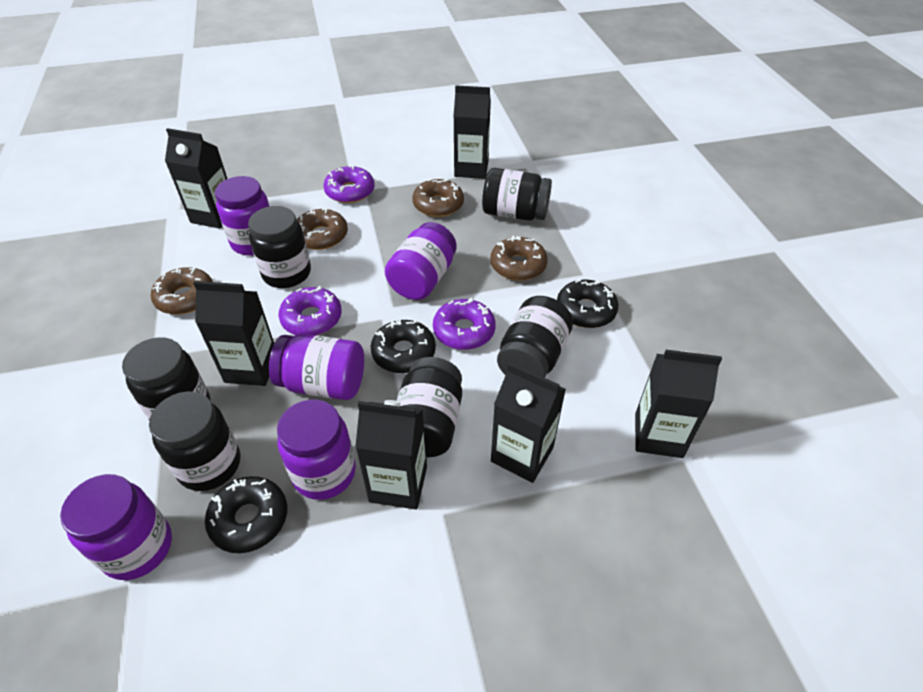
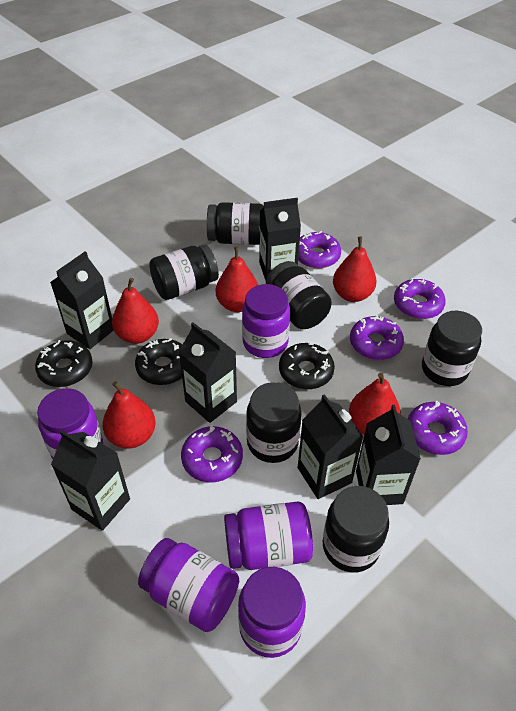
brown donut: 4 -> 0
purple donut: 3 -> 5
red pear: 0 -> 5

